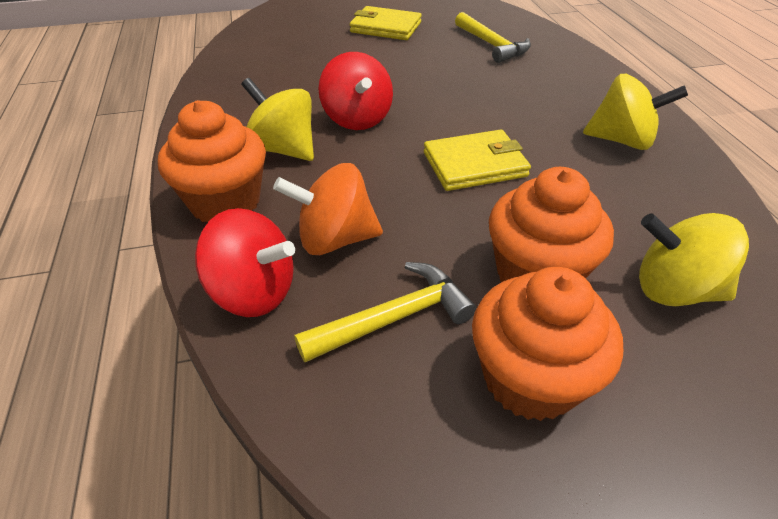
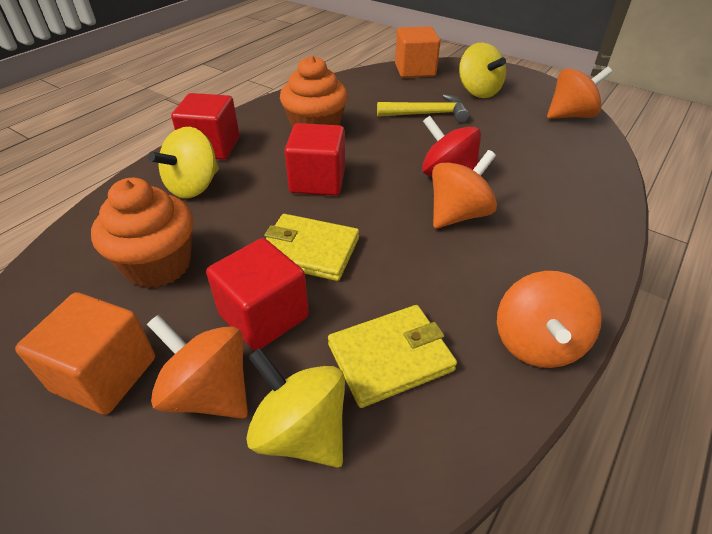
orange cube: 0 -> 2
orange cupcake: 3 -> 2
orange spinning top: 1 -> 4
red cube: 0 -> 3
red spinning top: 2 -> 1
yellow hammer: 2 -> 1

